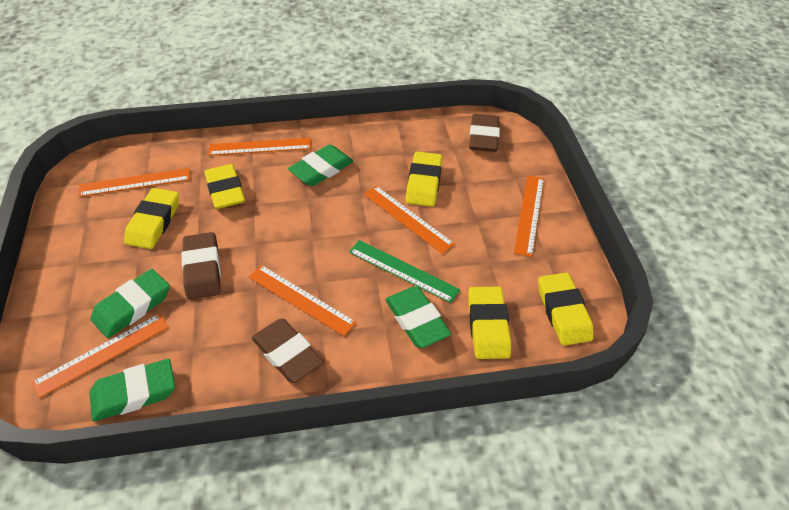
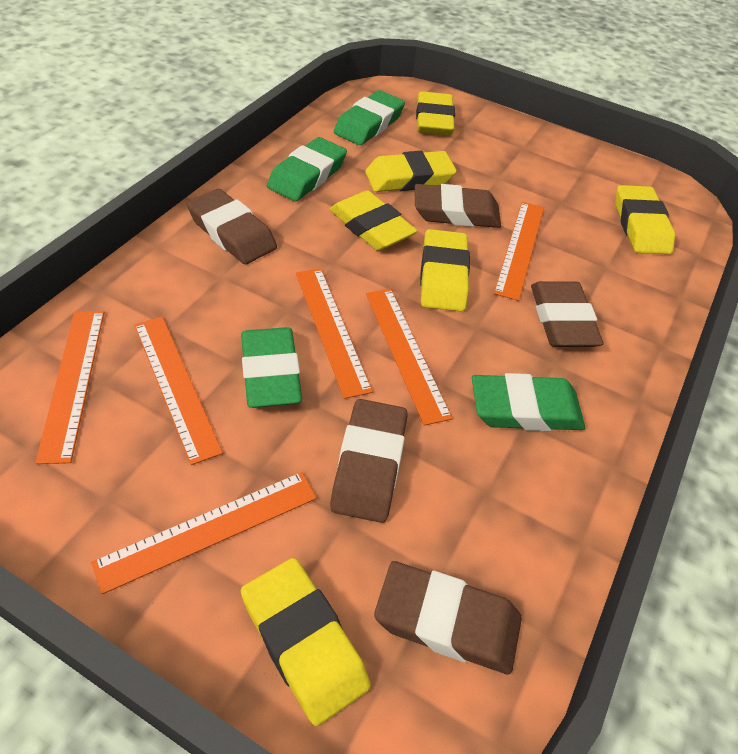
brown eraser: 3 -> 5
green ruler: 1 -> 0
yellow eraser: 5 -> 6

